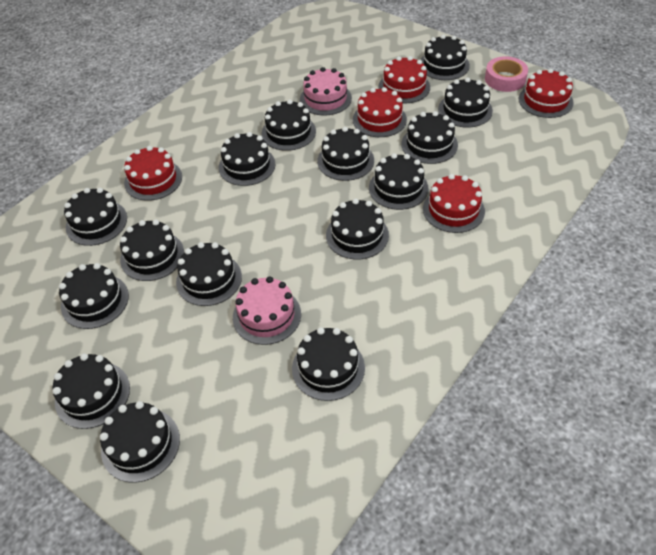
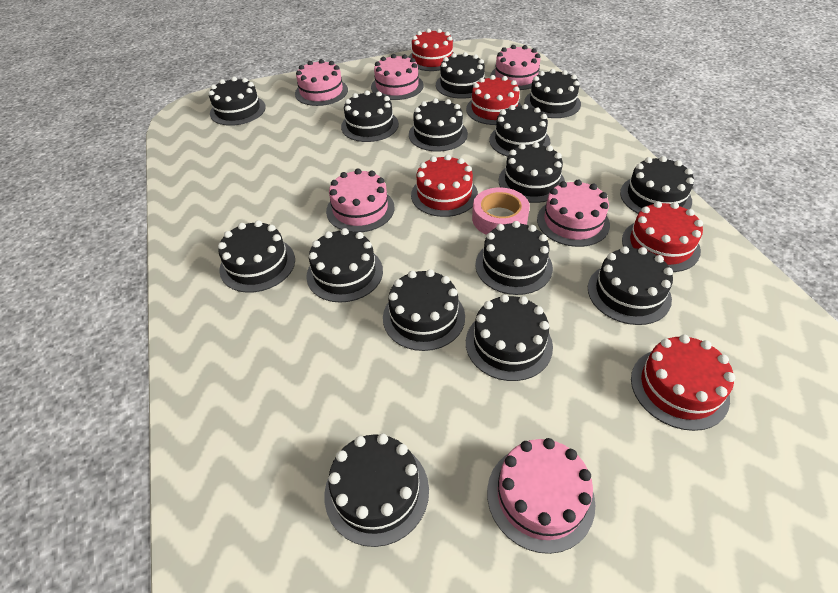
pink cake: 2 -> 6

